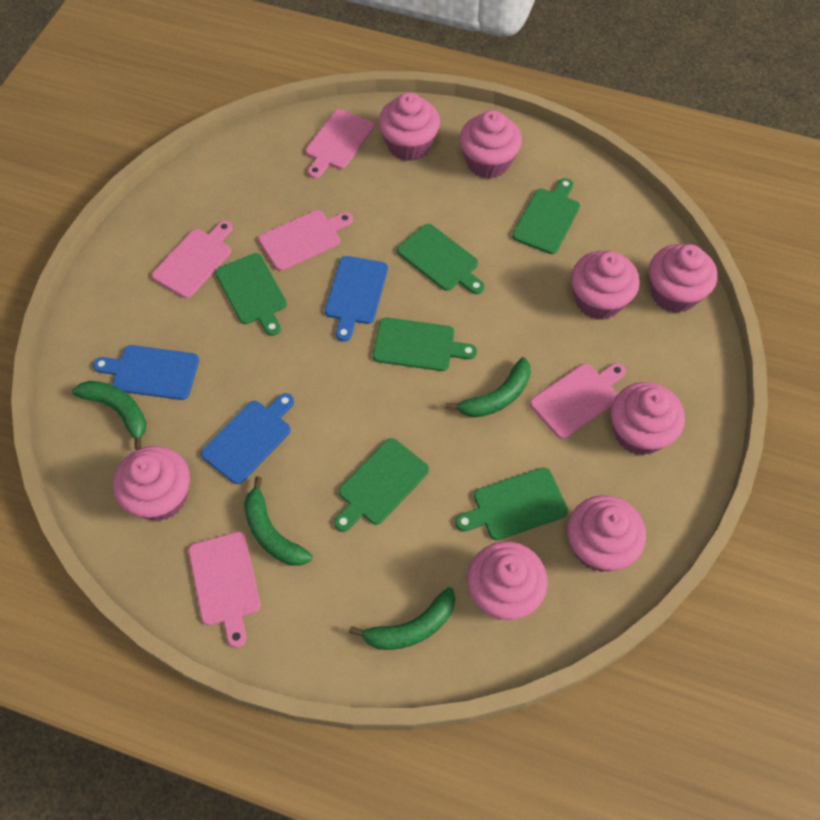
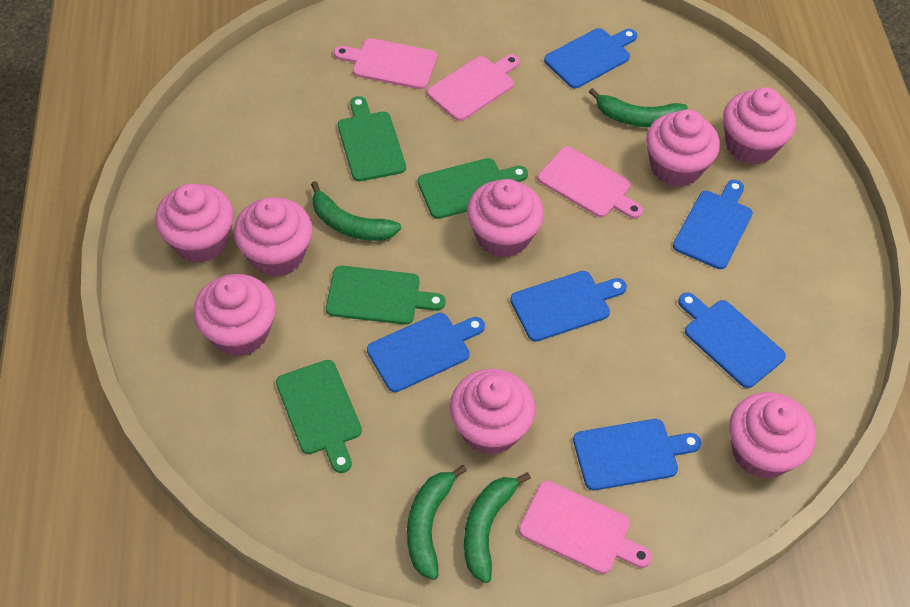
blue cutting board: 3 -> 6
green cutting board: 6 -> 4
pink cutting board: 5 -> 4

